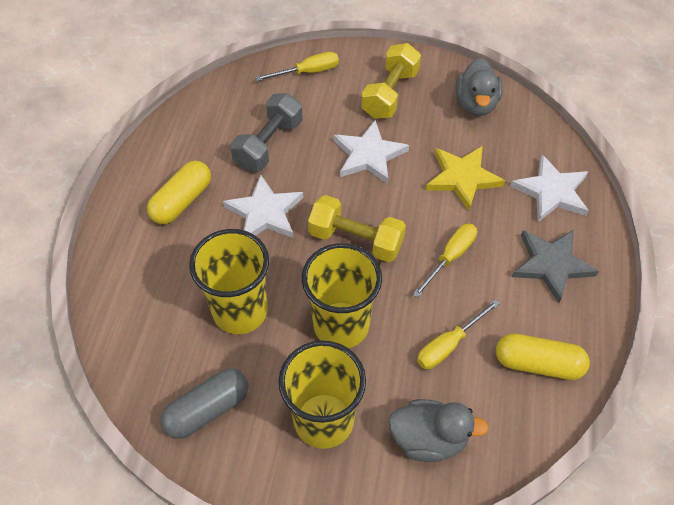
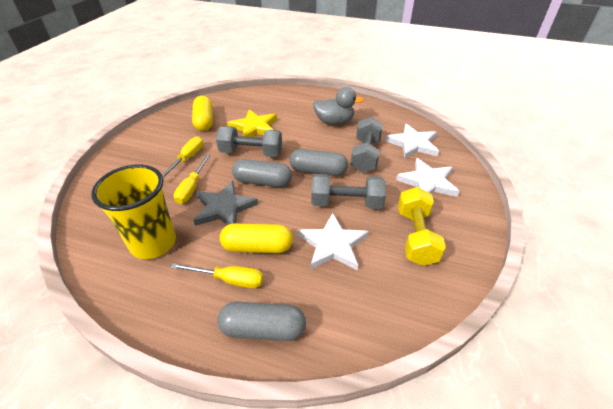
grey capsule: 1 -> 3
grey duck: 2 -> 1
grey dumbbell: 1 -> 3
yellow cup: 3 -> 1
yellow dumbbell: 2 -> 1

